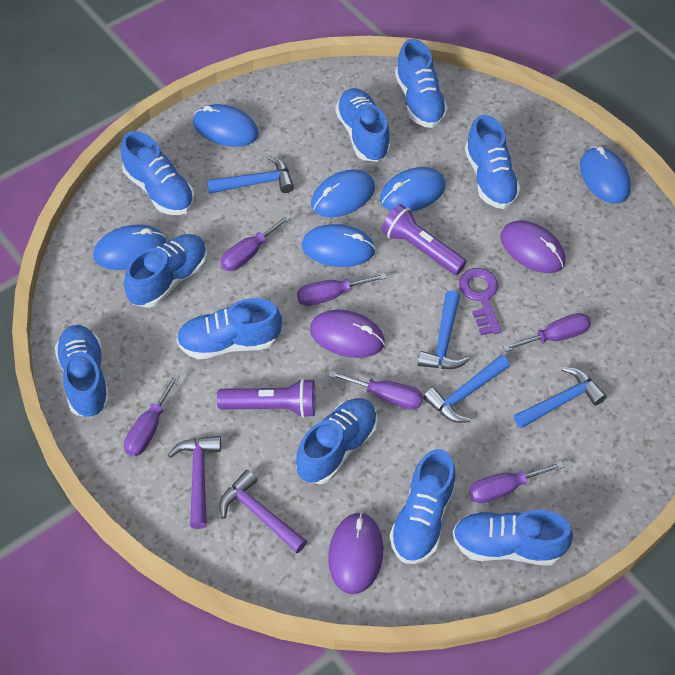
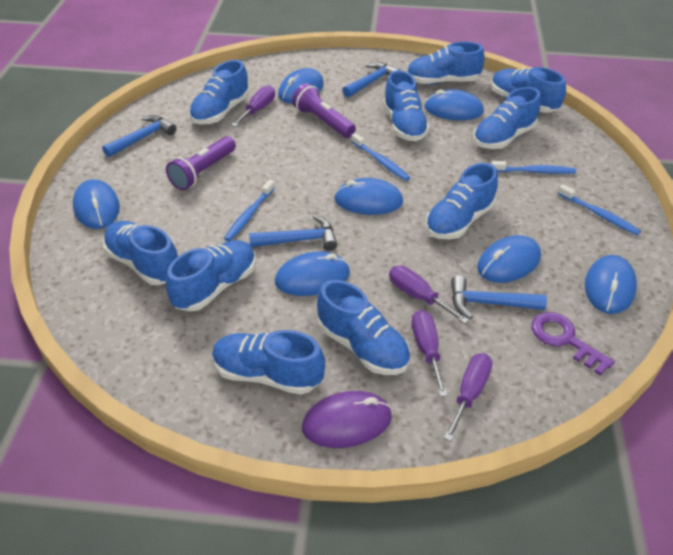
blue mouse: 6 -> 7
blue toothbrush: 0 -> 4
purple hammer: 2 -> 0
purple mouse: 3 -> 1
purple screwdriver: 6 -> 4

